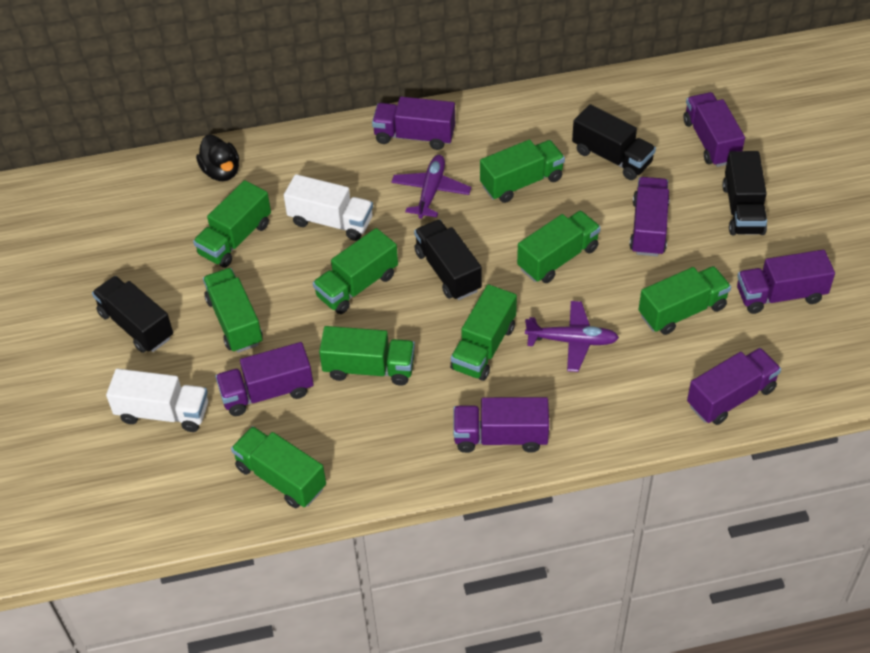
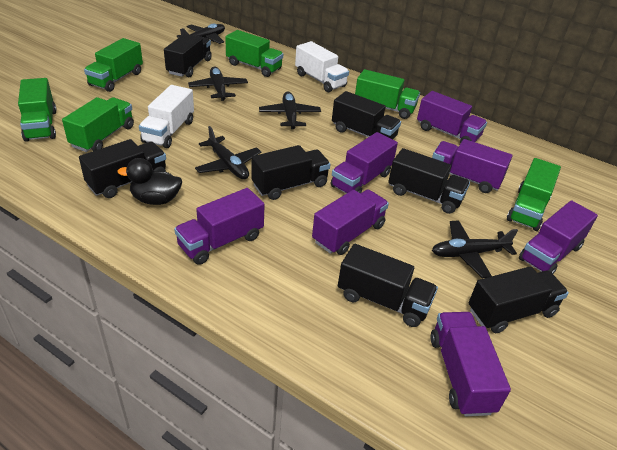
black plane: 0 -> 5
black truck: 4 -> 7
green truck: 9 -> 6
purple plane: 2 -> 0

